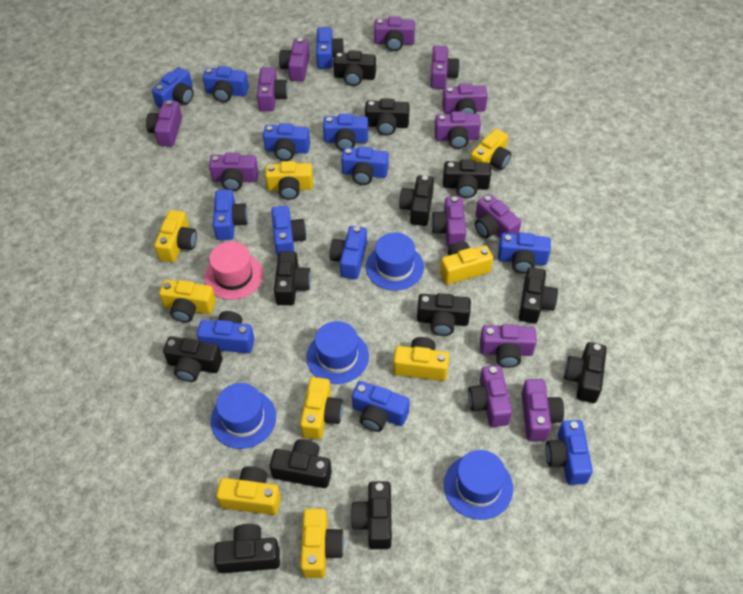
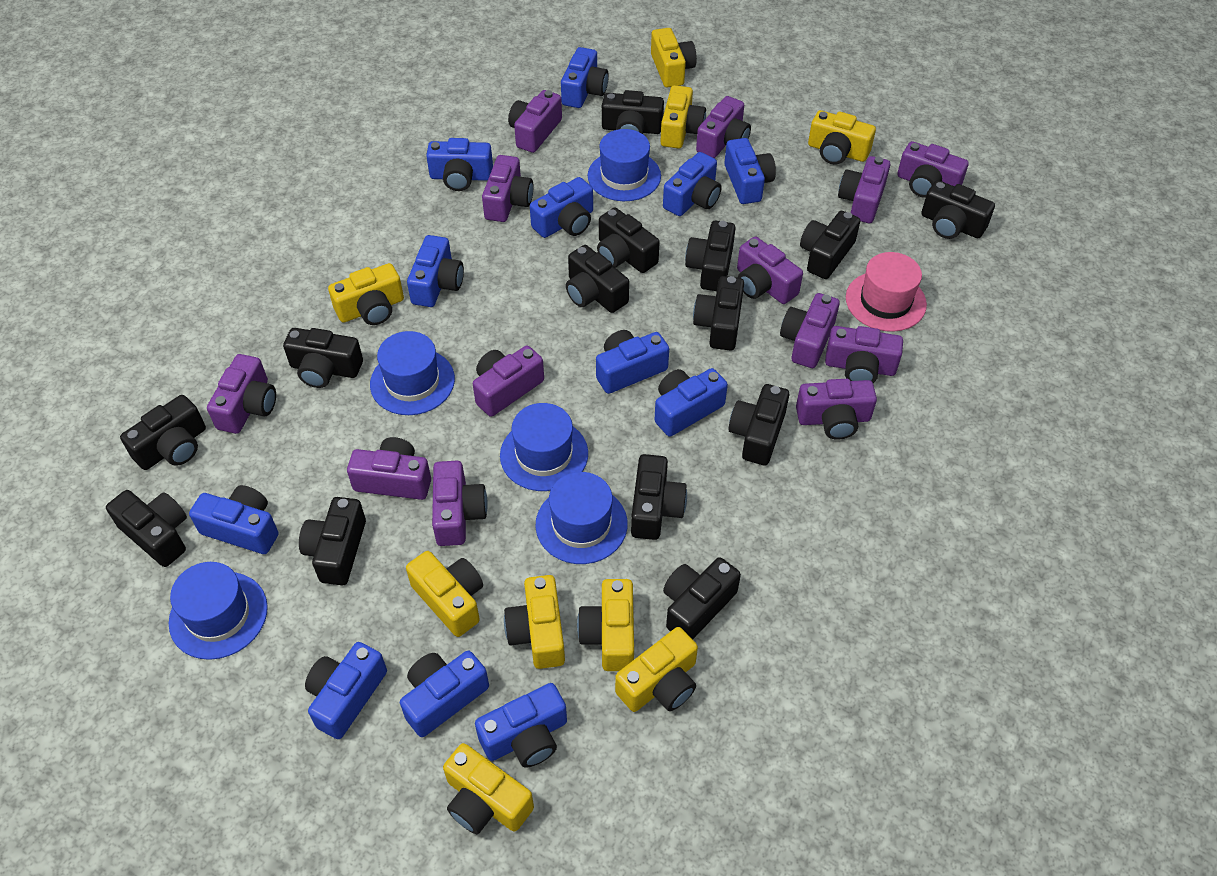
black camera: 12 -> 14
blue camera: 13 -> 12
blue hat: 4 -> 5

